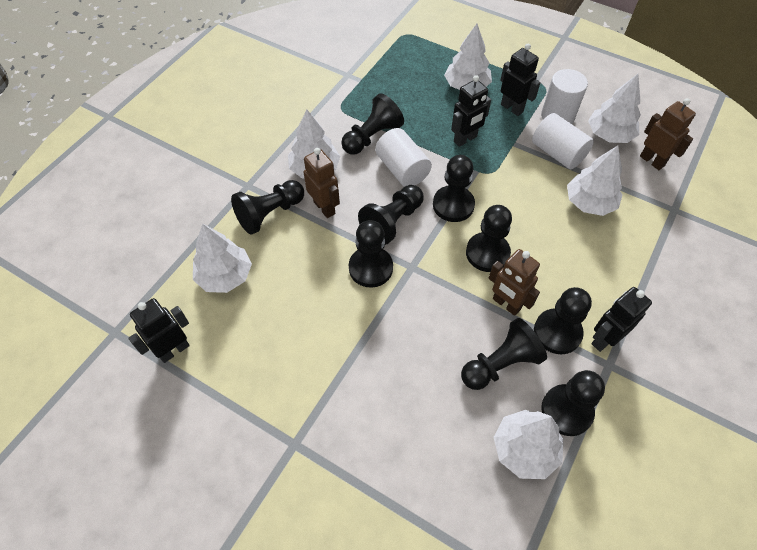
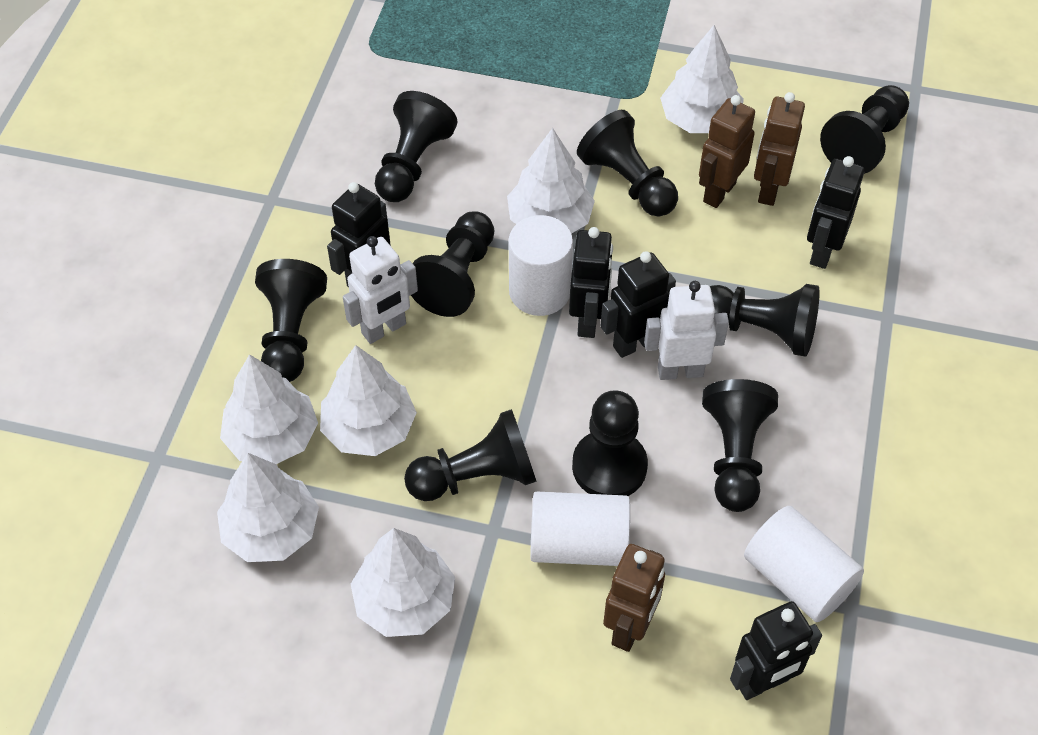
black robot: 4 -> 5
white robot: 0 -> 2

